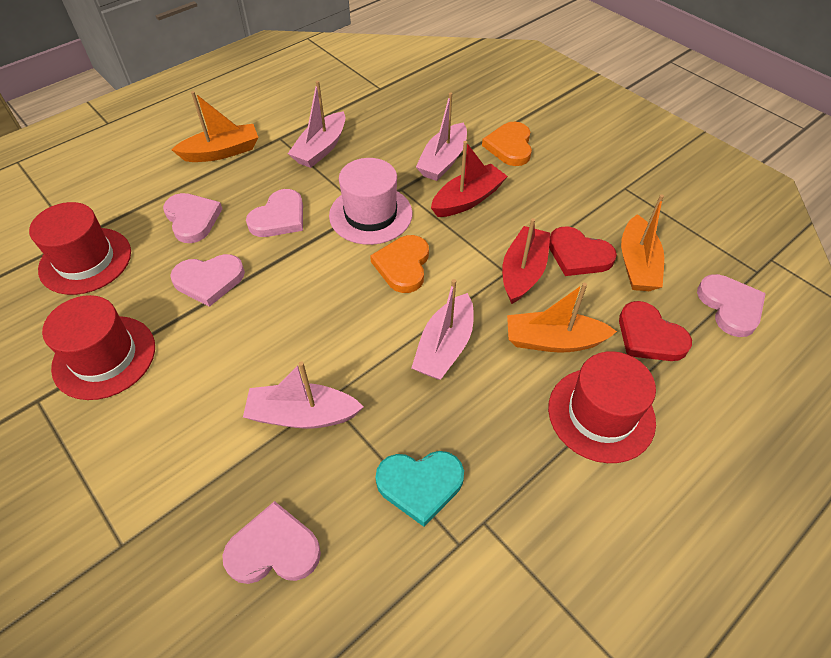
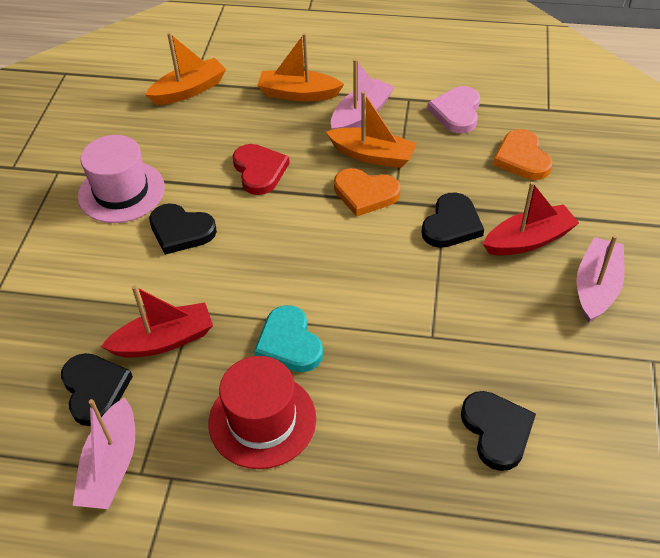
black heart: 0 -> 4
pink boat: 4 -> 3
pink heart: 5 -> 1
red hat: 3 -> 1
red heart: 2 -> 1

